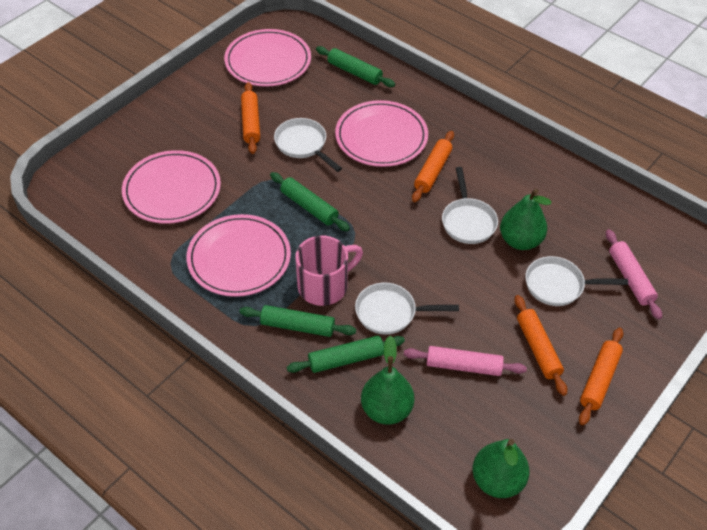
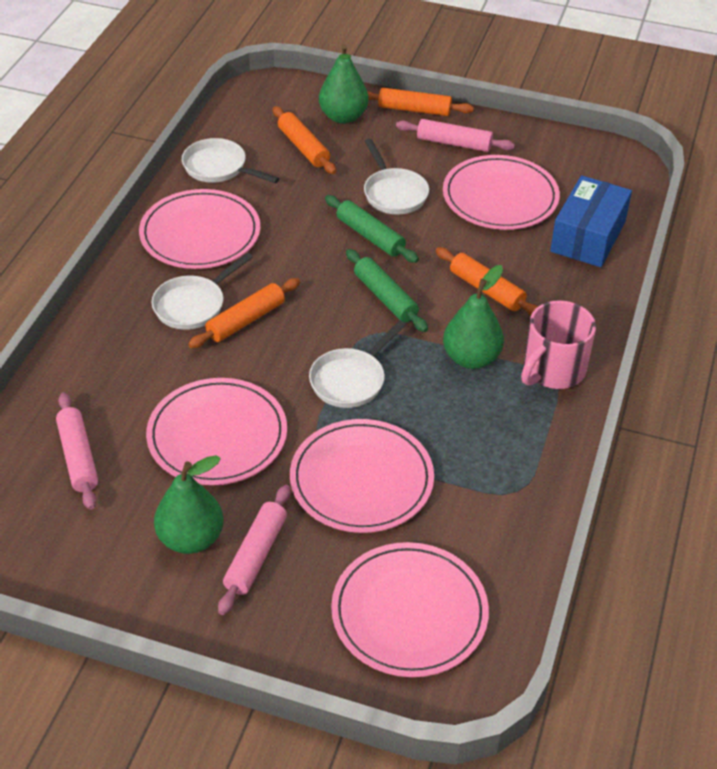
blue box: 0 -> 1
green rolling pin: 4 -> 2
pink plate: 4 -> 5
pink rolling pin: 2 -> 3

